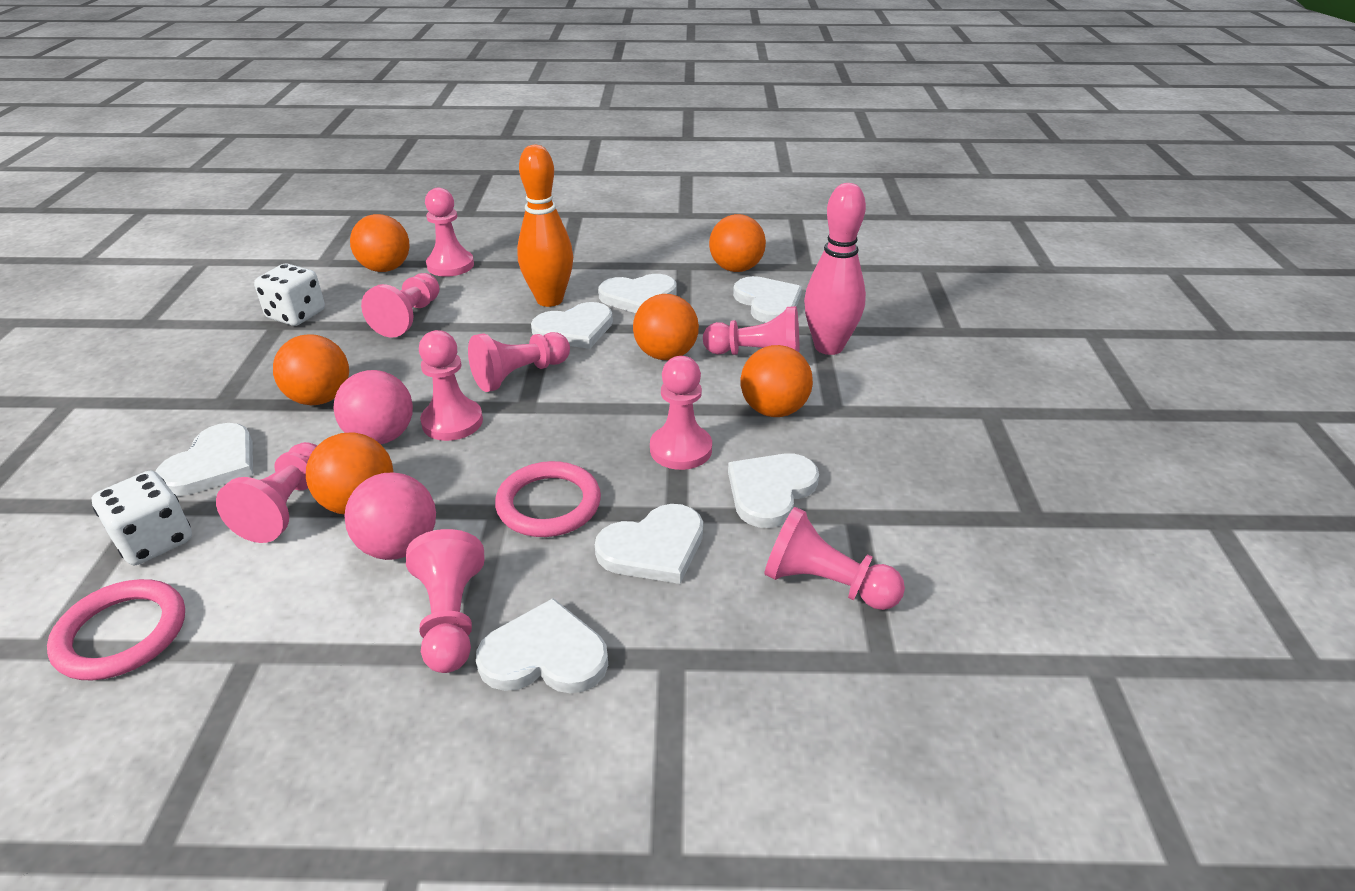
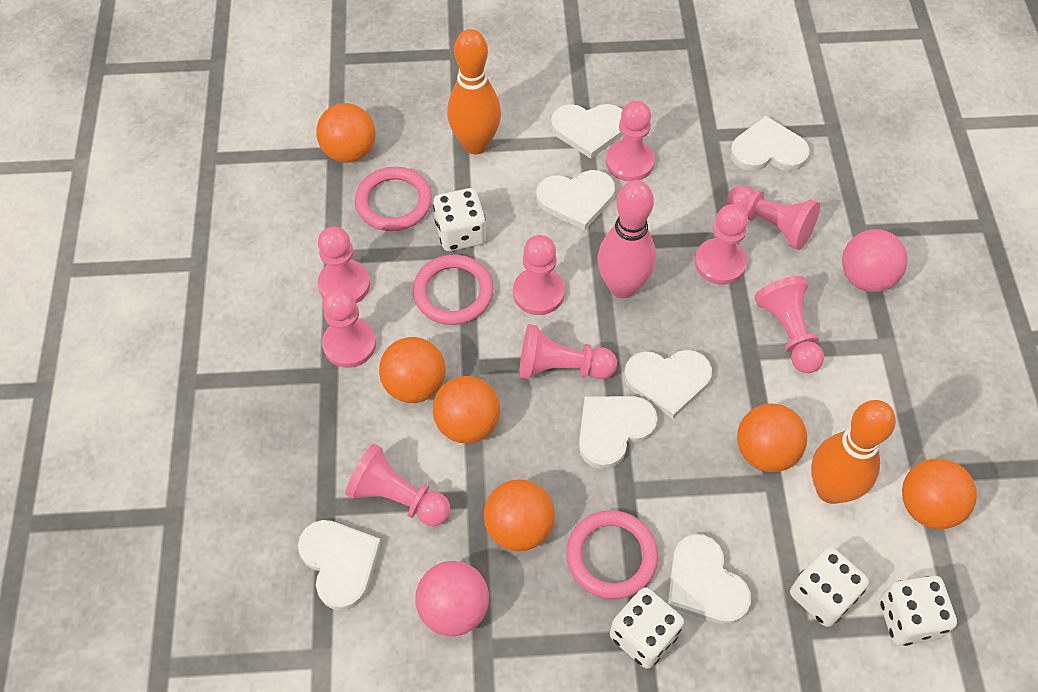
orange bowling pin: 1 -> 2
pink ring: 2 -> 3
white dice: 2 -> 4

